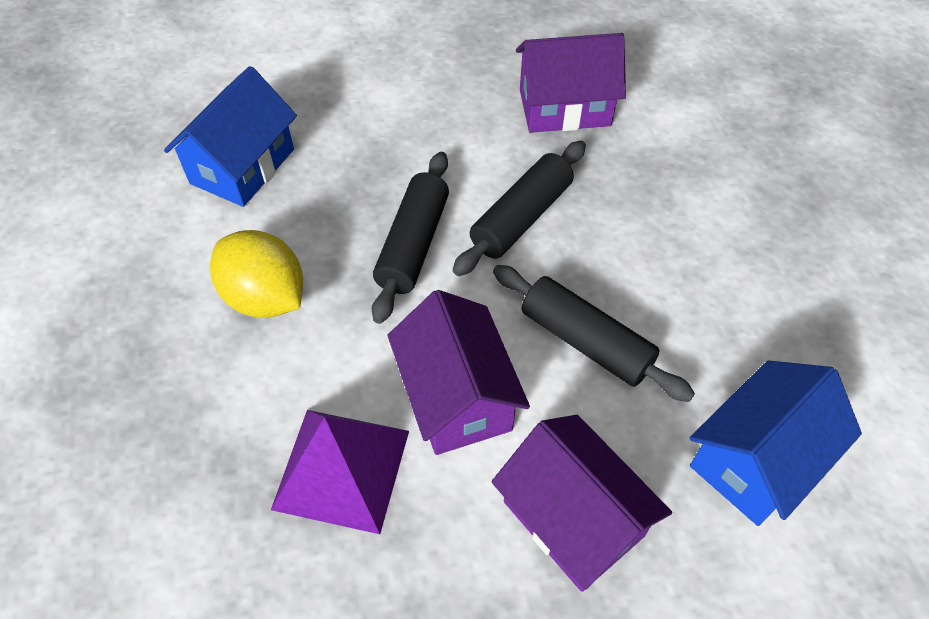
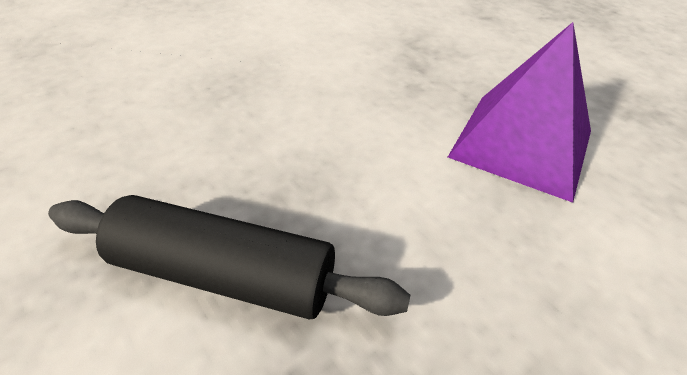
black rolling pin: 3 -> 1
blue house: 2 -> 0
purple house: 3 -> 0
yellow lemon: 1 -> 0

